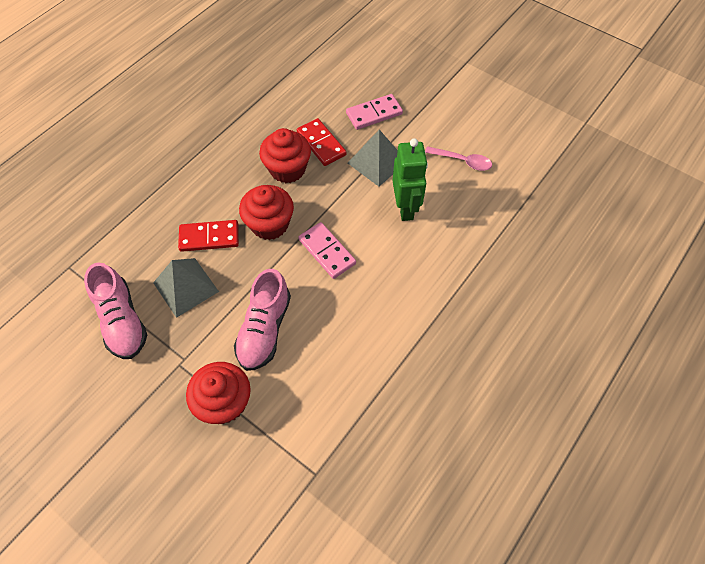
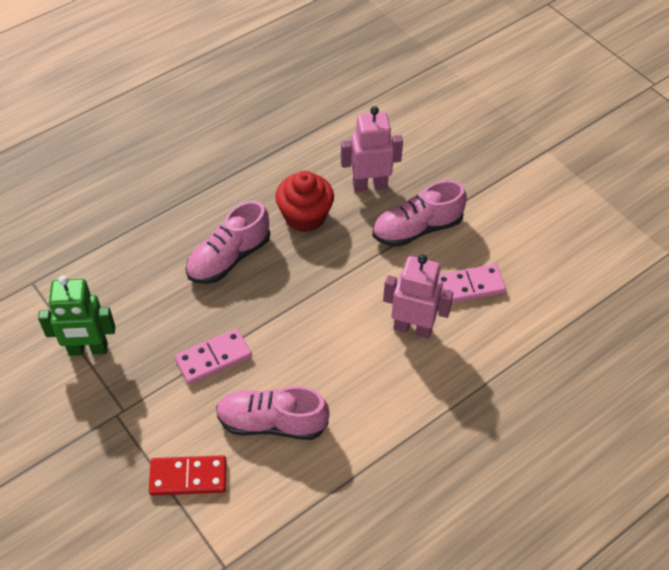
grey pyramid: 2 -> 0
pink robot: 0 -> 2
pink shoe: 2 -> 3
pink spoon: 1 -> 0
red cupcake: 3 -> 1
red domino: 2 -> 1

